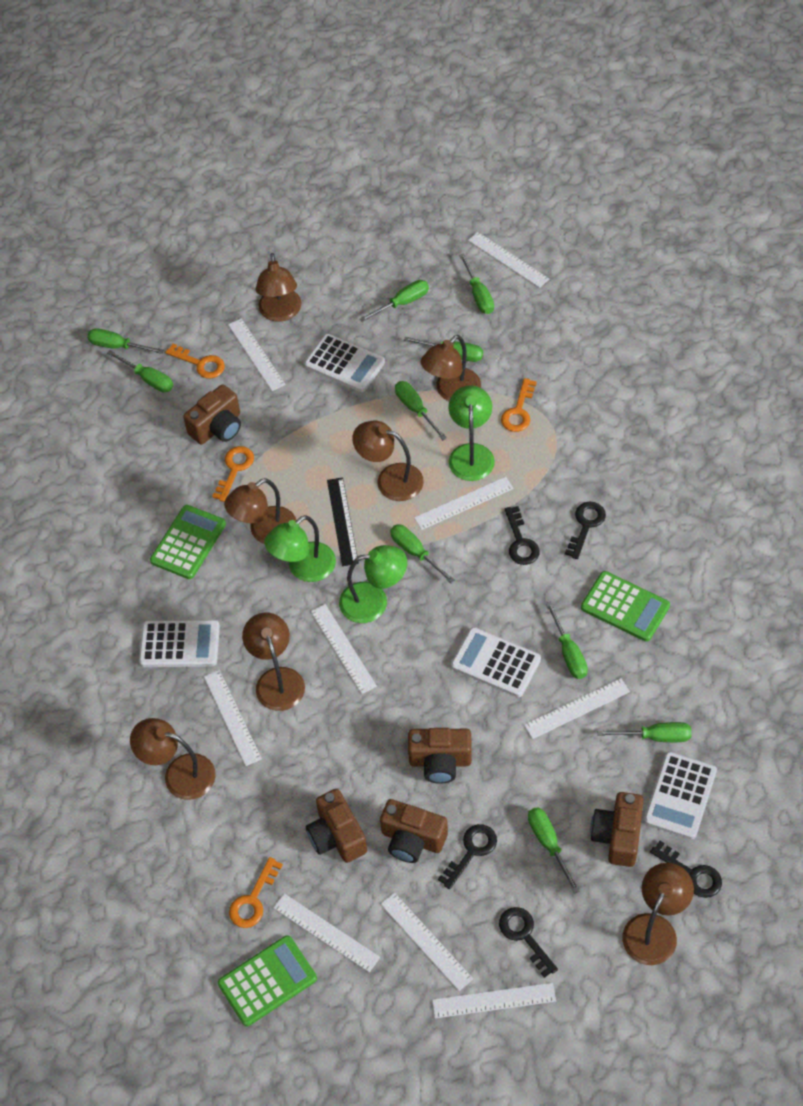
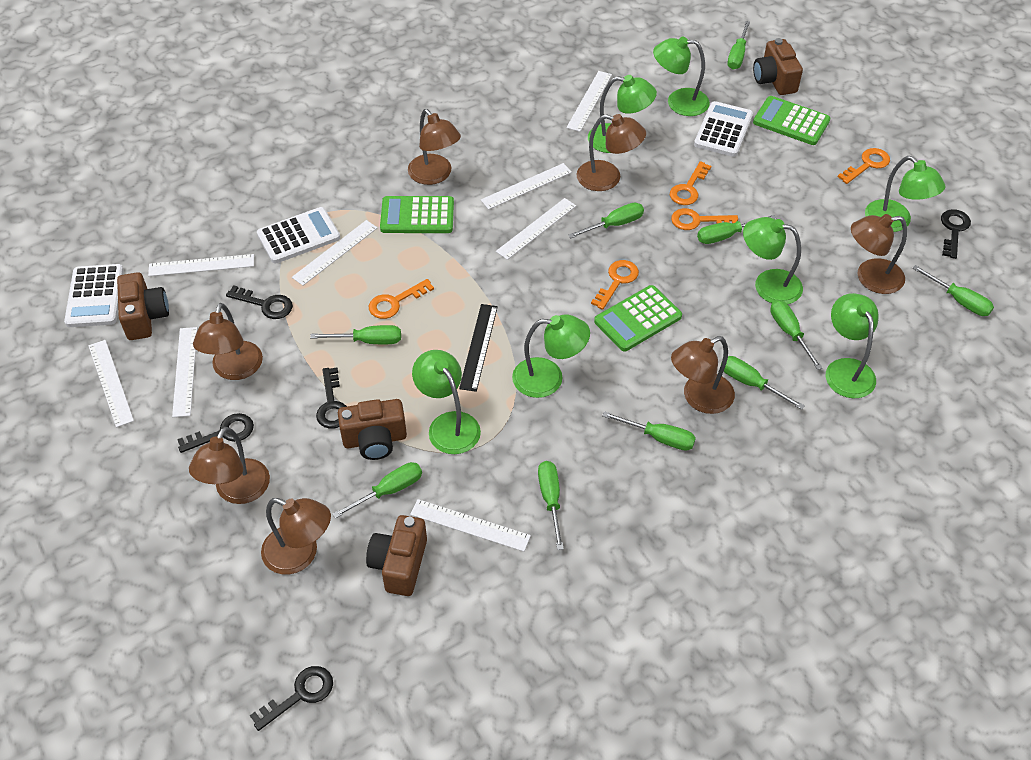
brown camera: 5 -> 4
green lamp: 3 -> 7
orange key: 4 -> 5
white calculator: 4 -> 3
white ruler: 9 -> 8

